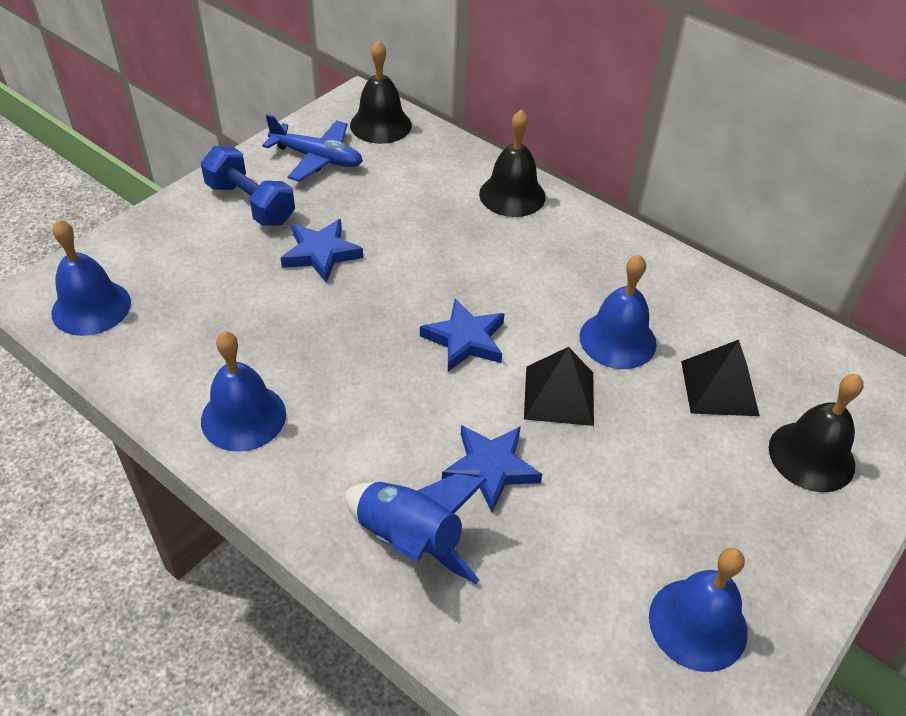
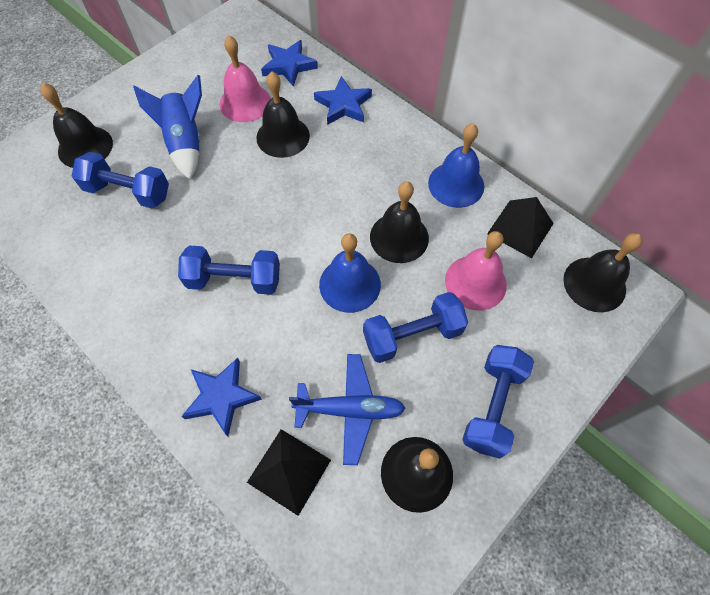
black bell: 3 -> 5
blue bell: 4 -> 2
blue dumbbell: 1 -> 4
pink bell: 0 -> 2

